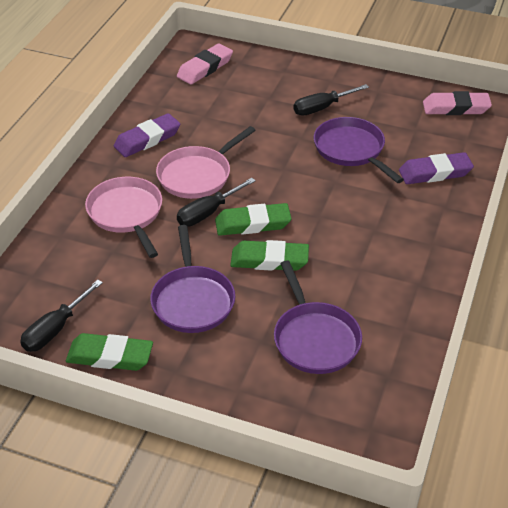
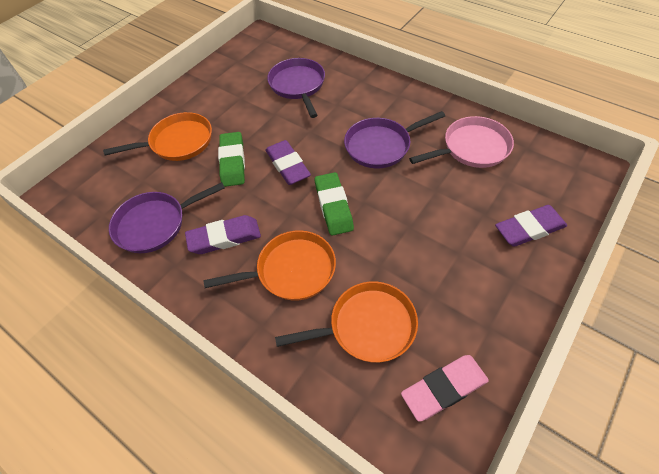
black screwdriver: 3 -> 0
green eraser: 3 -> 2
orange pan: 0 -> 3
pink eraser: 2 -> 1
pink pan: 2 -> 1
purple eraser: 2 -> 3

